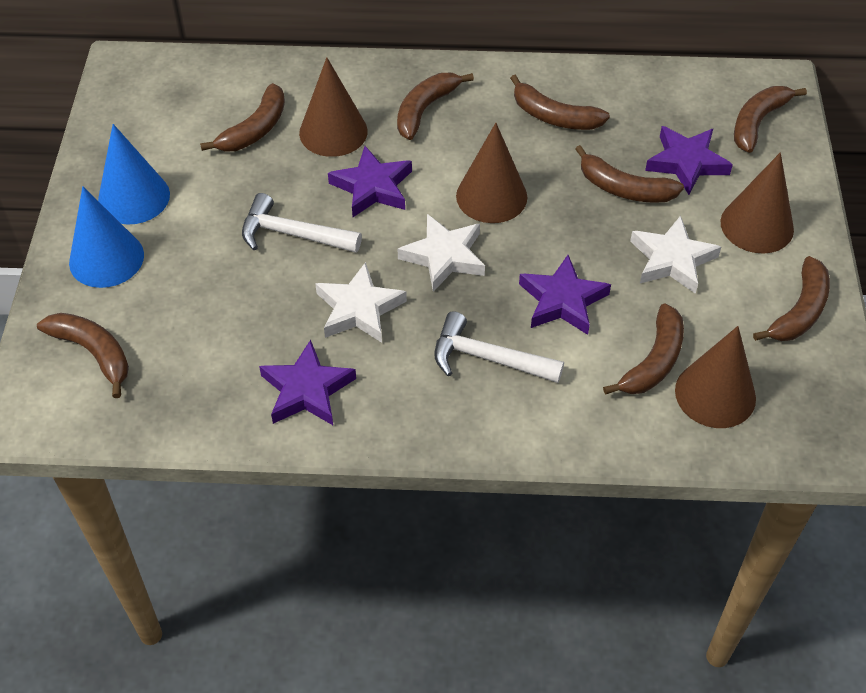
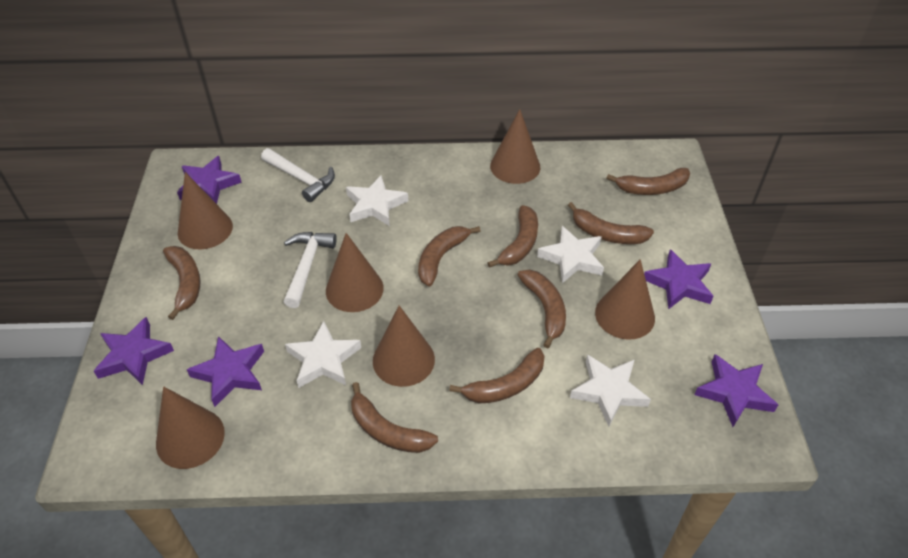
blue cone: 2 -> 0
brown cone: 4 -> 6
purple star: 4 -> 5
white star: 3 -> 4

